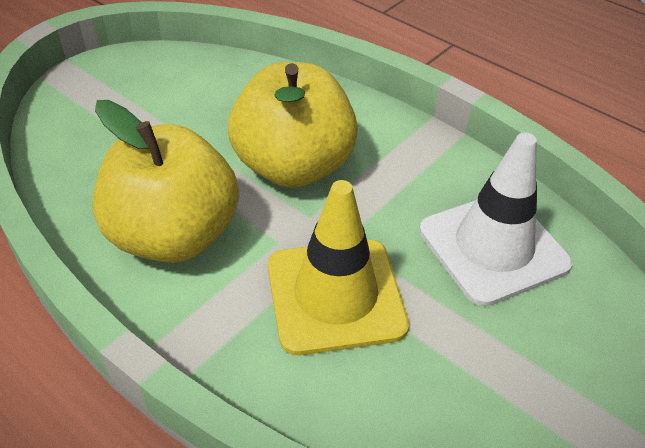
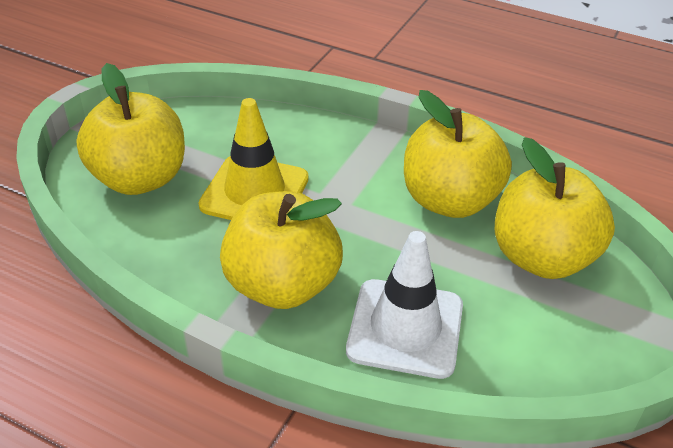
yellow apple: 2 -> 4

